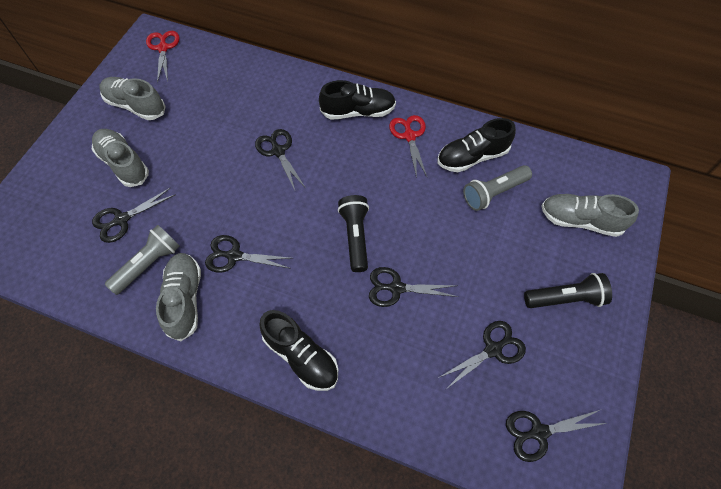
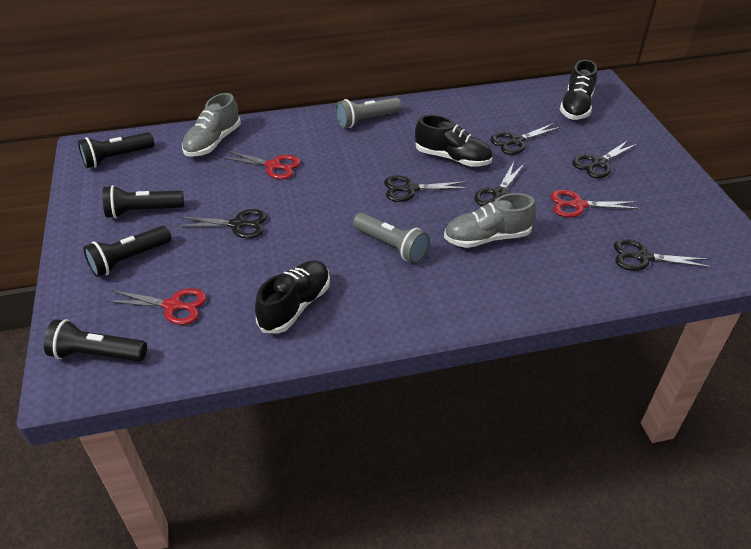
black flashlight: 2 -> 4
grey shoe: 4 -> 2
red scissors: 2 -> 3

